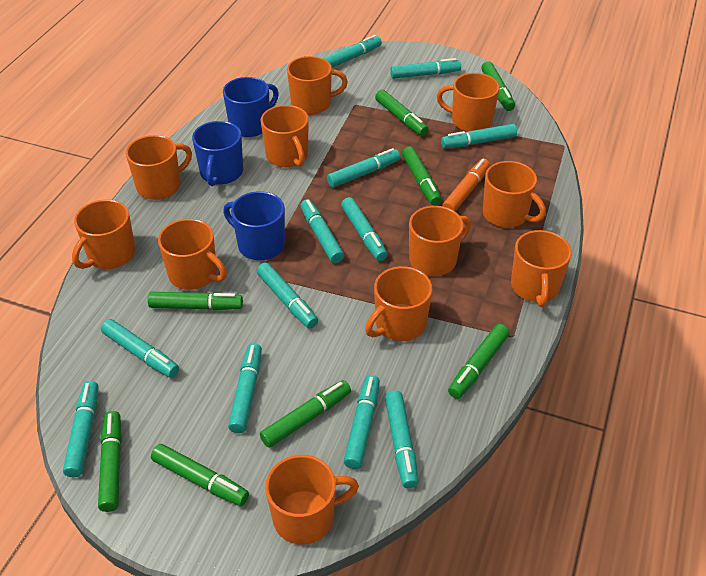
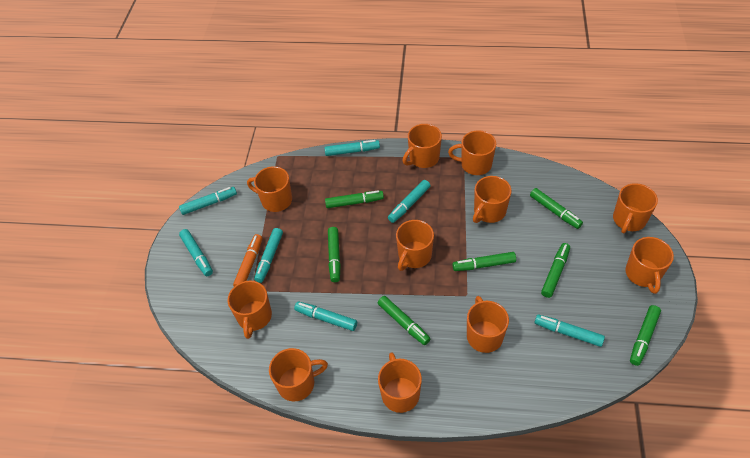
blue mug: 3 -> 0
green marker: 8 -> 7
turquoise marker: 12 -> 7

